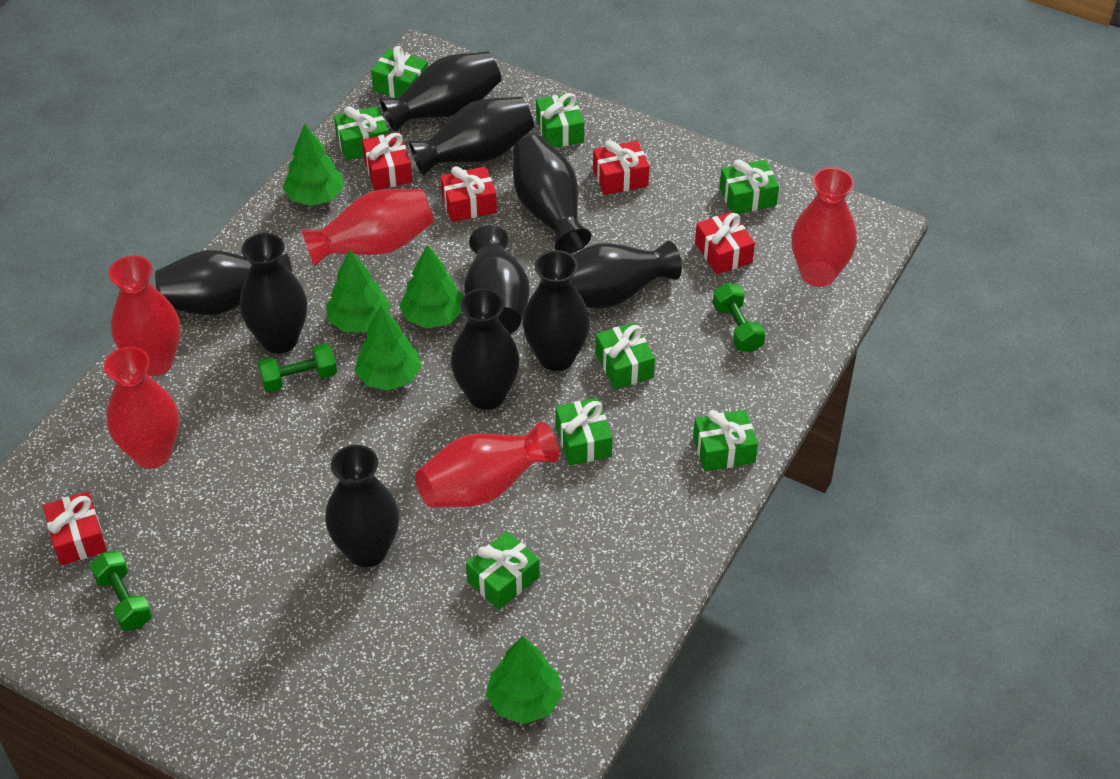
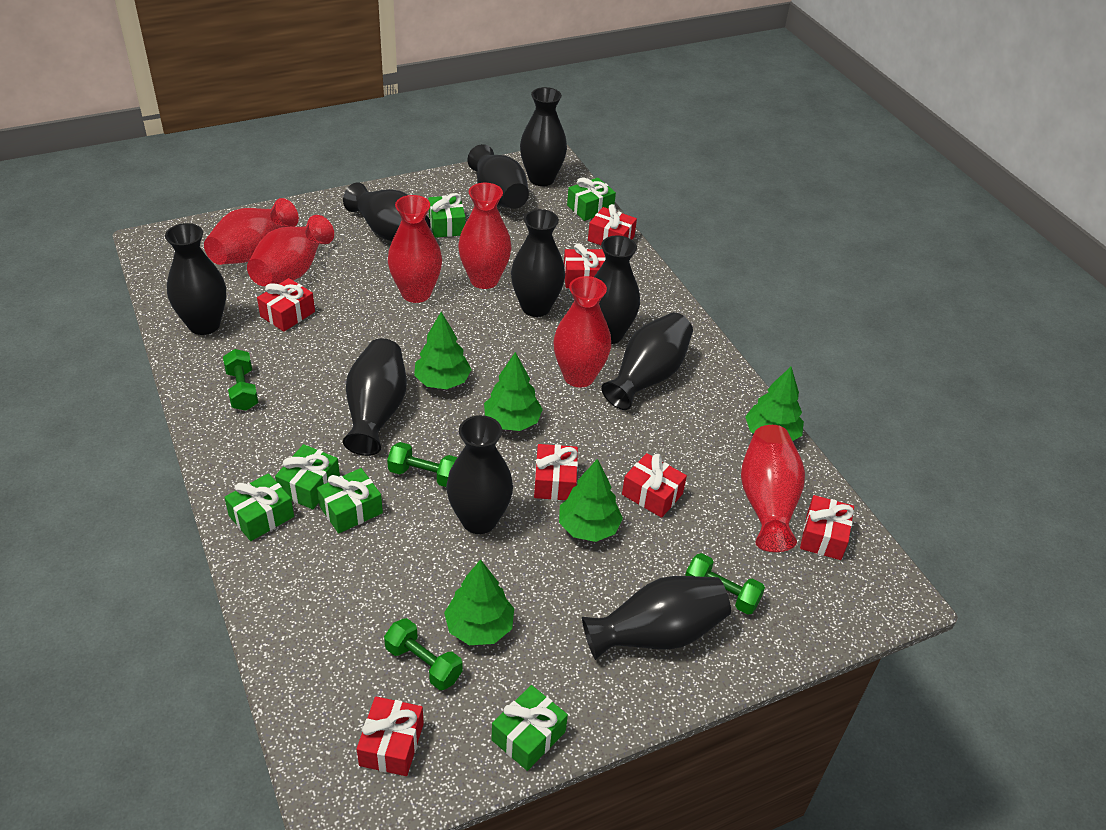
green dumbbell: 3 -> 4
green gift: 8 -> 6
red gift: 5 -> 7
red vase: 5 -> 6

